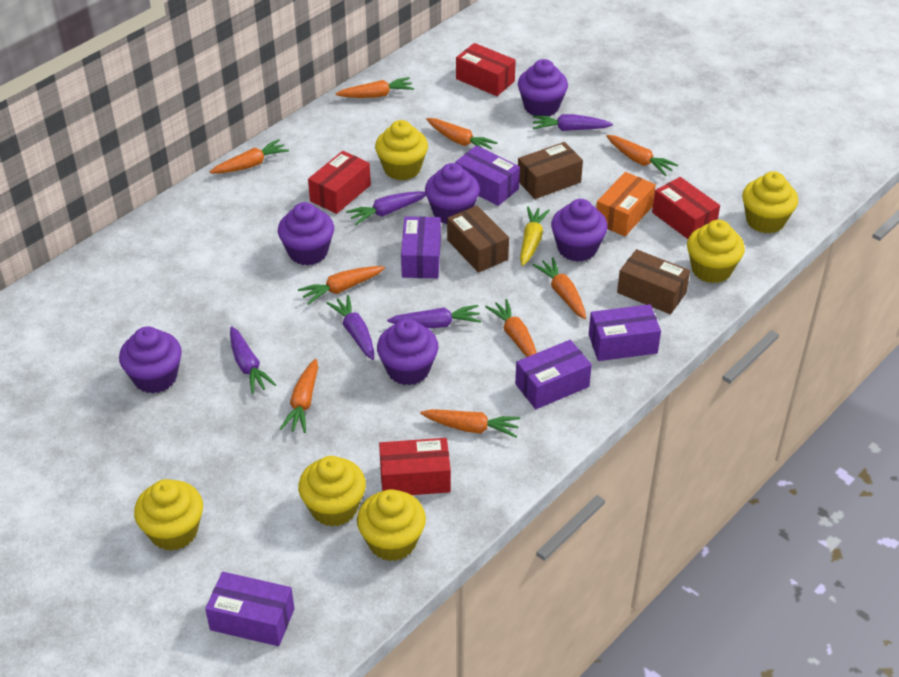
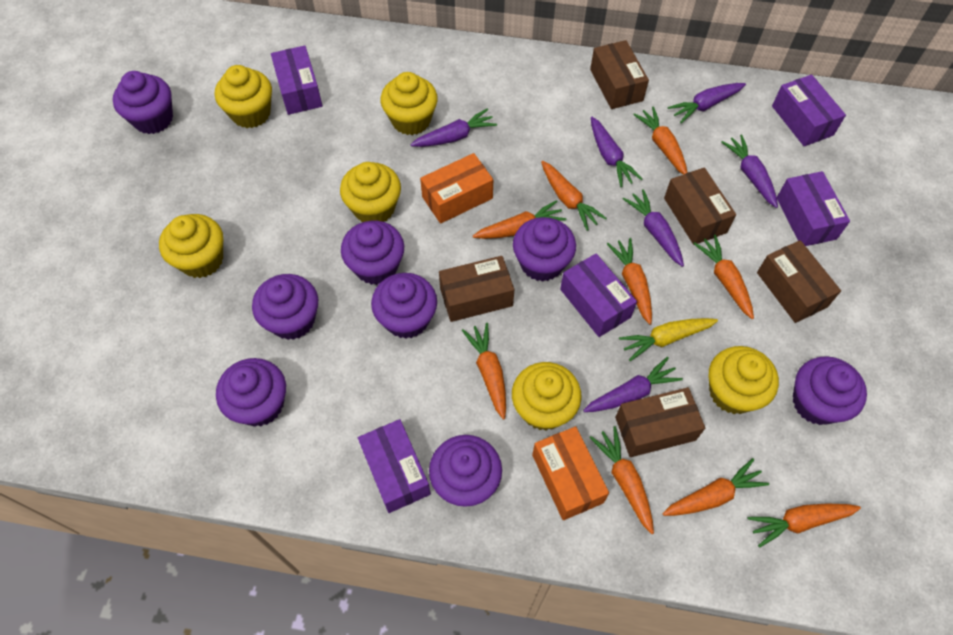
brown box: 3 -> 5
orange box: 1 -> 2
purple carrot: 5 -> 6
purple cupcake: 6 -> 8
red box: 4 -> 0

